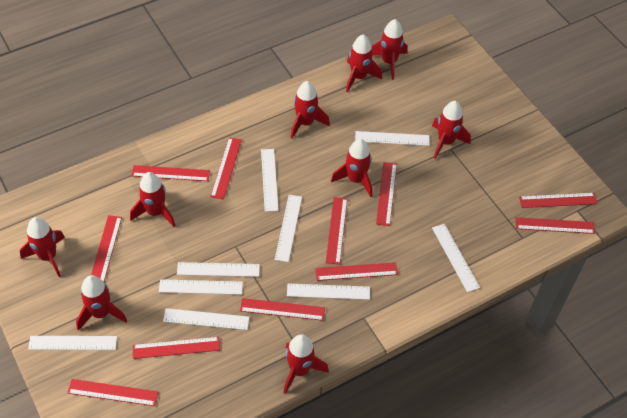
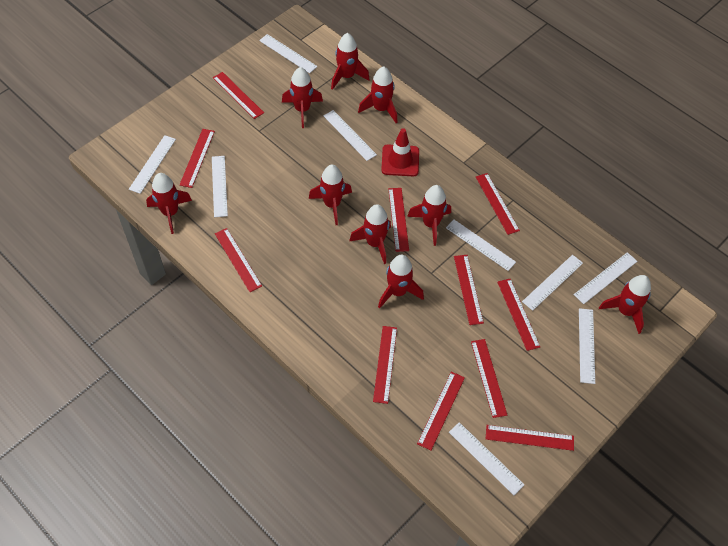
red traffic cone: 0 -> 1

